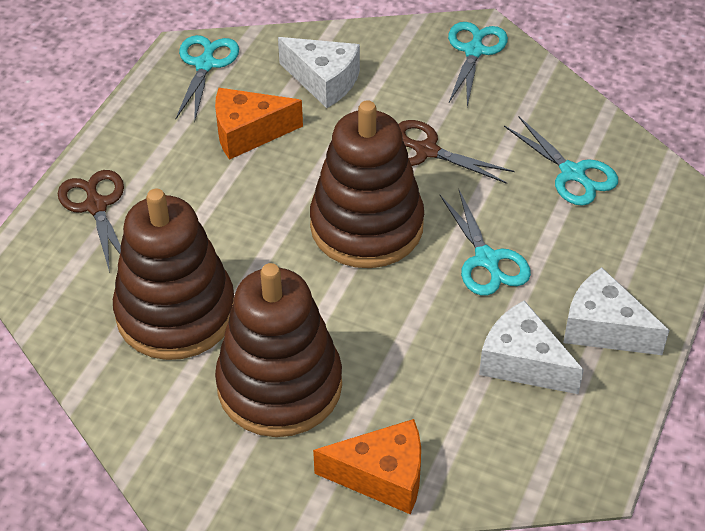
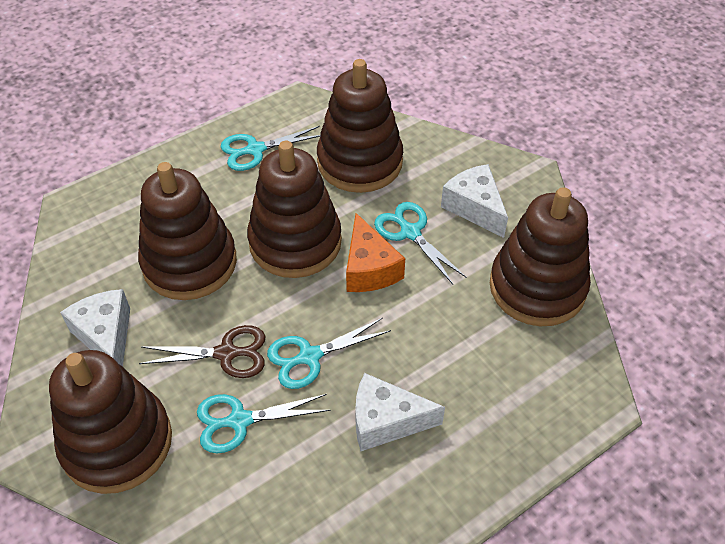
brown scissors: 2 -> 1
brown stacking toy: 3 -> 5
orange cheese: 2 -> 1

